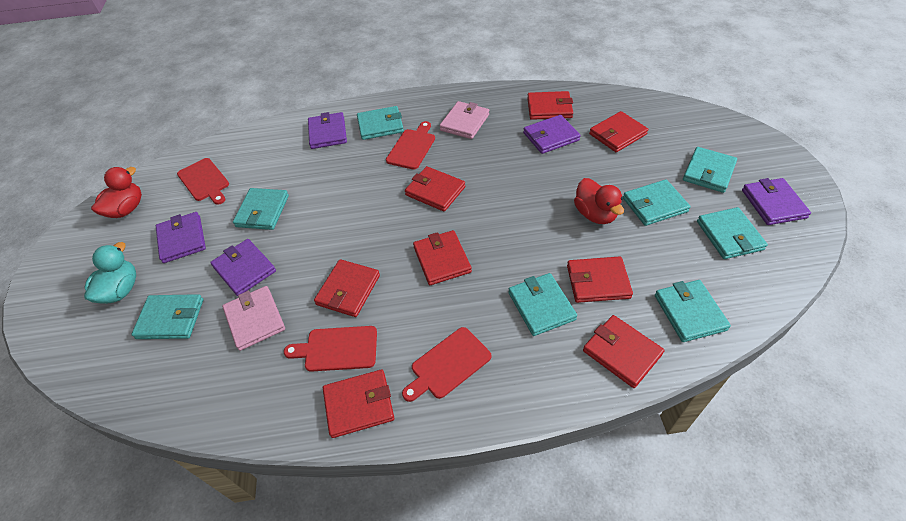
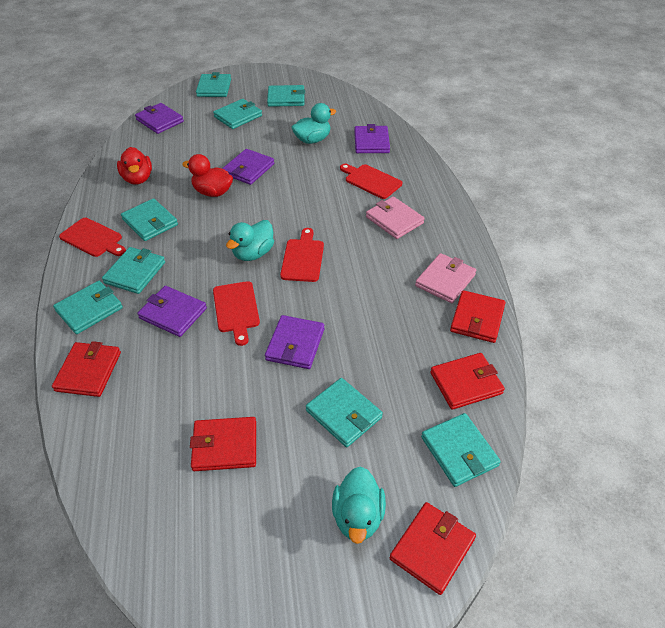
red wallet: 8 -> 5
turquoise duck: 1 -> 3

